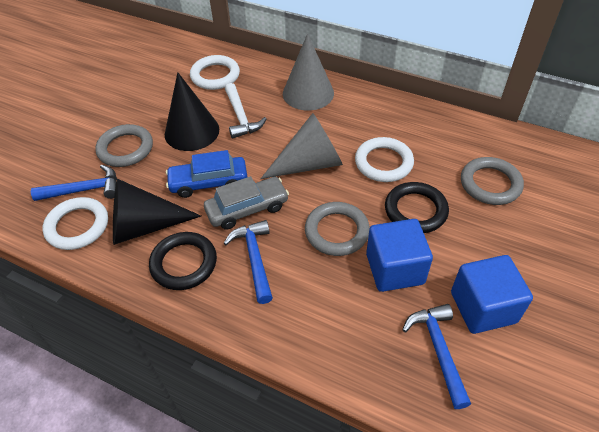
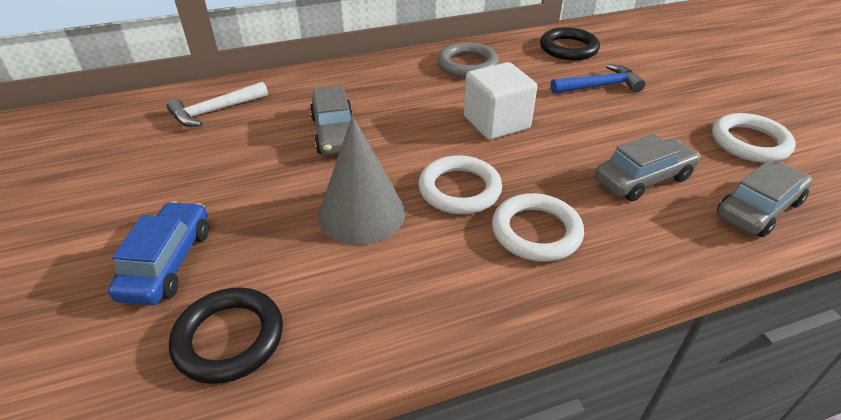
black cone: 2 -> 0
blue cube: 2 -> 0
blue hammer: 3 -> 1
grey car: 1 -> 3
grey cone: 2 -> 1
grey ring: 3 -> 1
white cube: 0 -> 1

